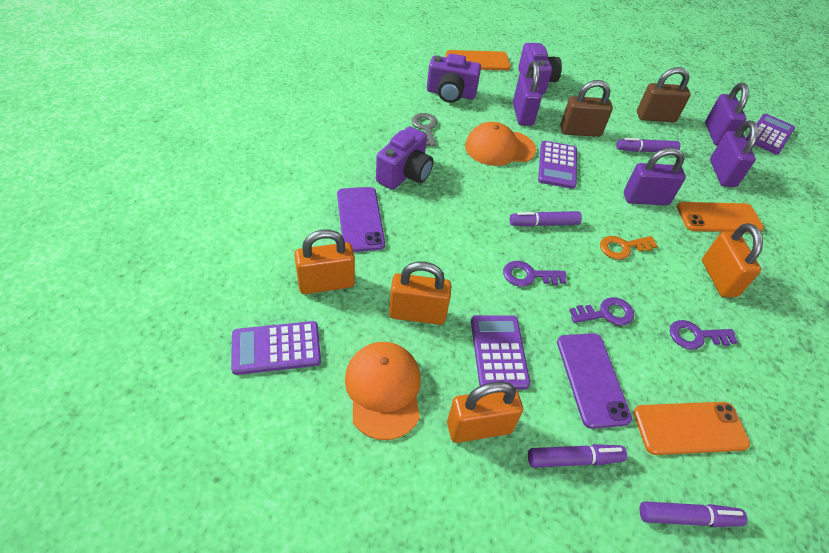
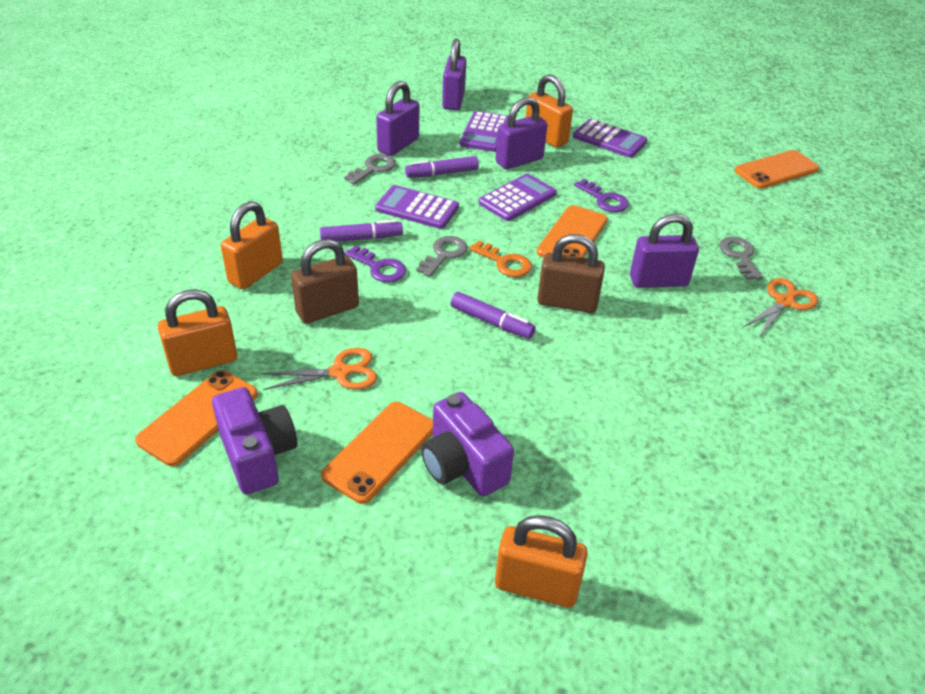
grey key: 1 -> 3
orange cap: 2 -> 0
orange phone: 3 -> 4
orange scissors: 0 -> 2
purple camera: 3 -> 2
purple key: 3 -> 2
purple marker: 4 -> 3
purple phone: 2 -> 0

